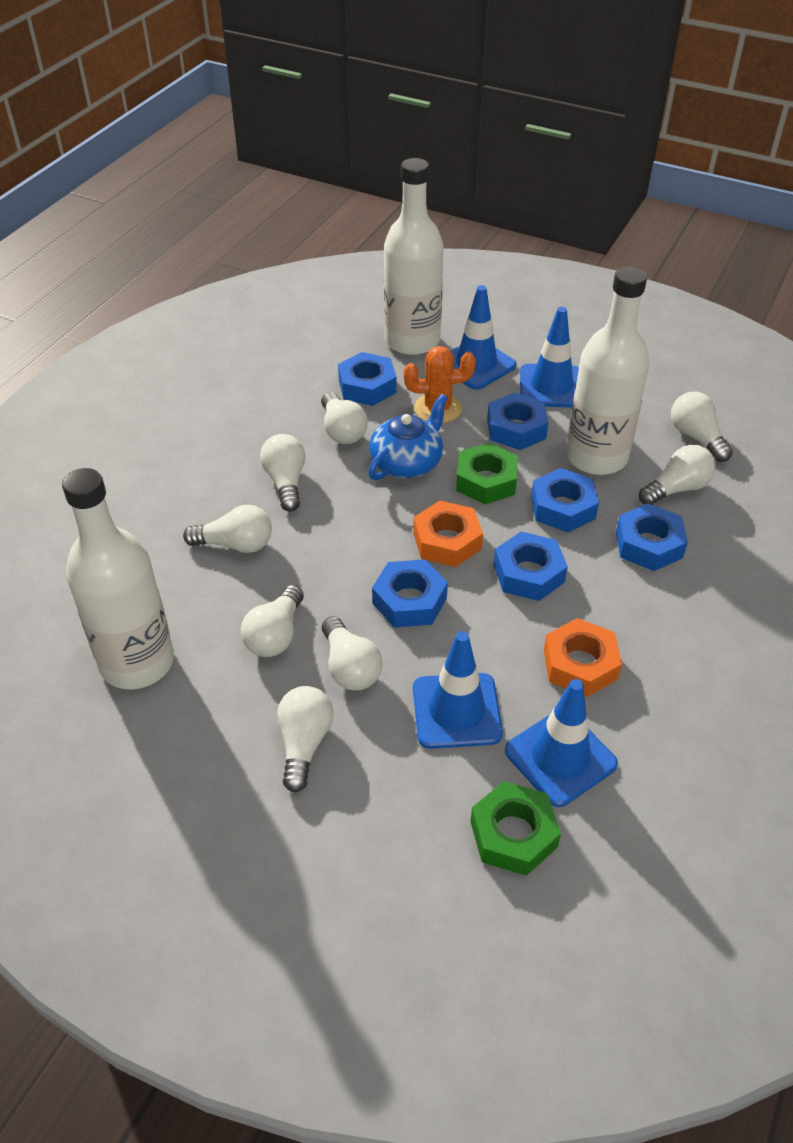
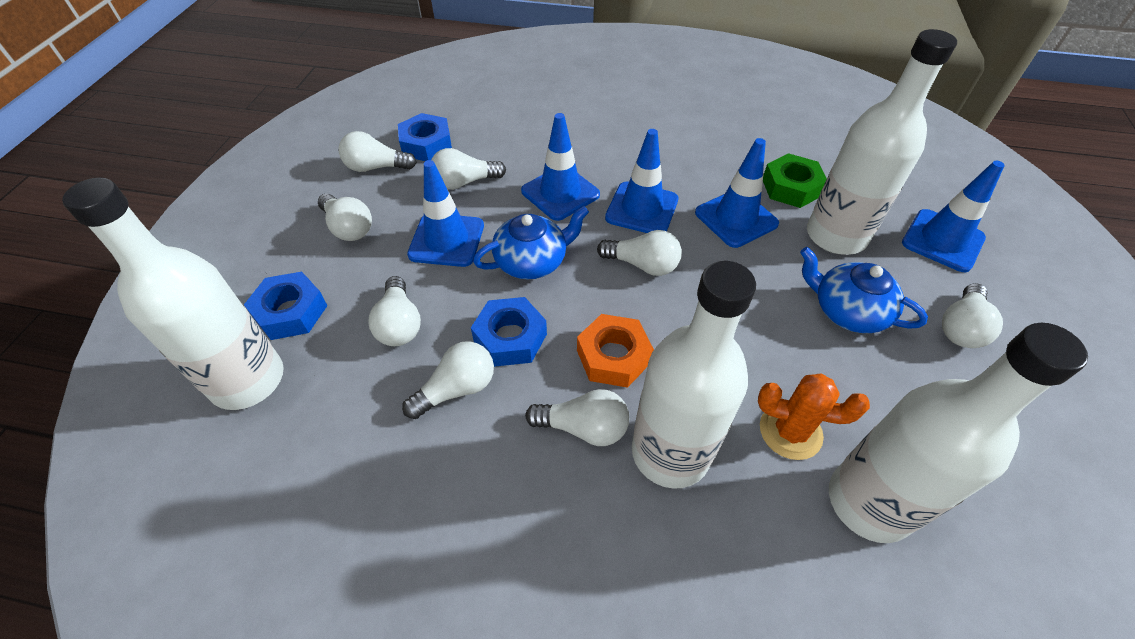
blue nut: 6 -> 3
blue teapot: 1 -> 2
blue traffic cone: 4 -> 5
green nut: 2 -> 1
orange nut: 2 -> 1
white bottle: 3 -> 4

